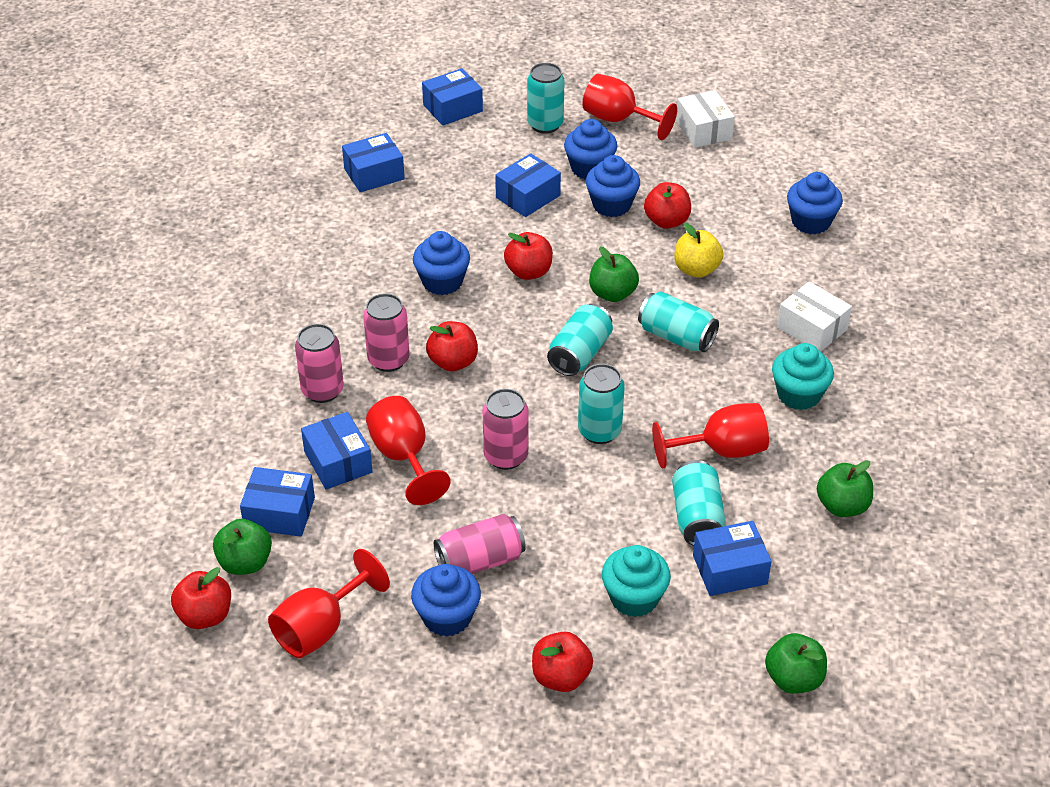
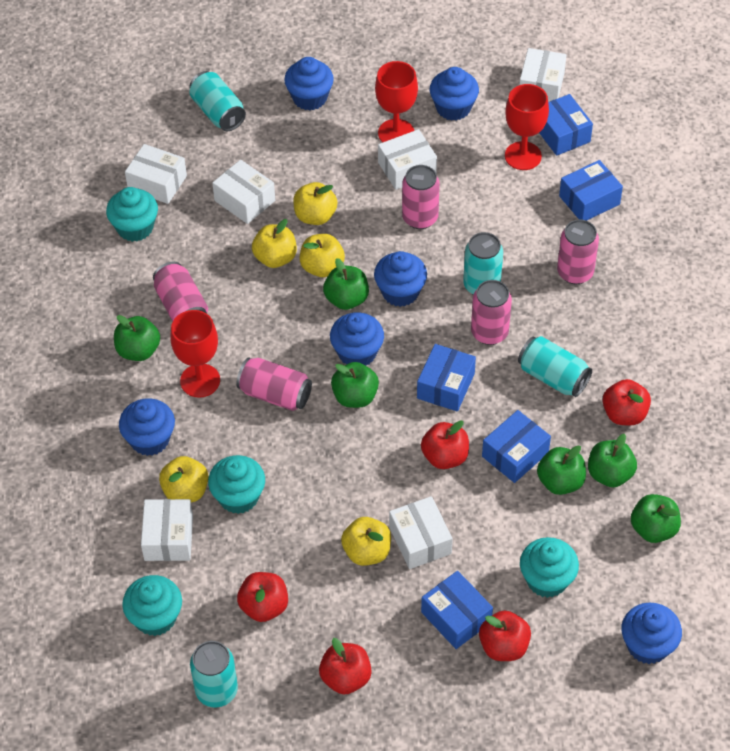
blue box: 6 -> 5
blue cupcake: 5 -> 6
green apple: 4 -> 6
pink can: 4 -> 5
red goblet: 4 -> 3
turquoise can: 5 -> 4
turquoise cupcake: 2 -> 4
white box: 2 -> 6
yellow apple: 1 -> 5

